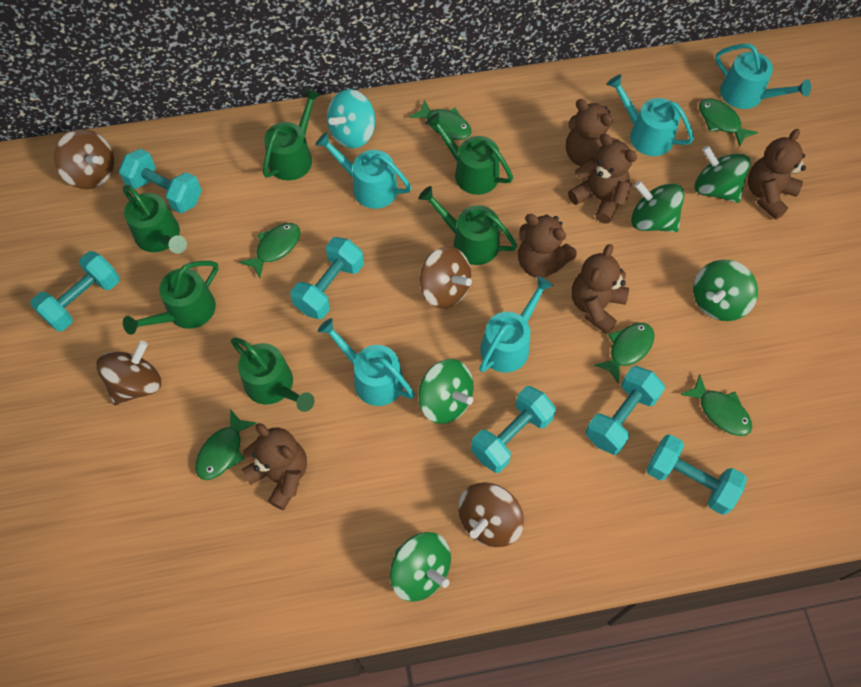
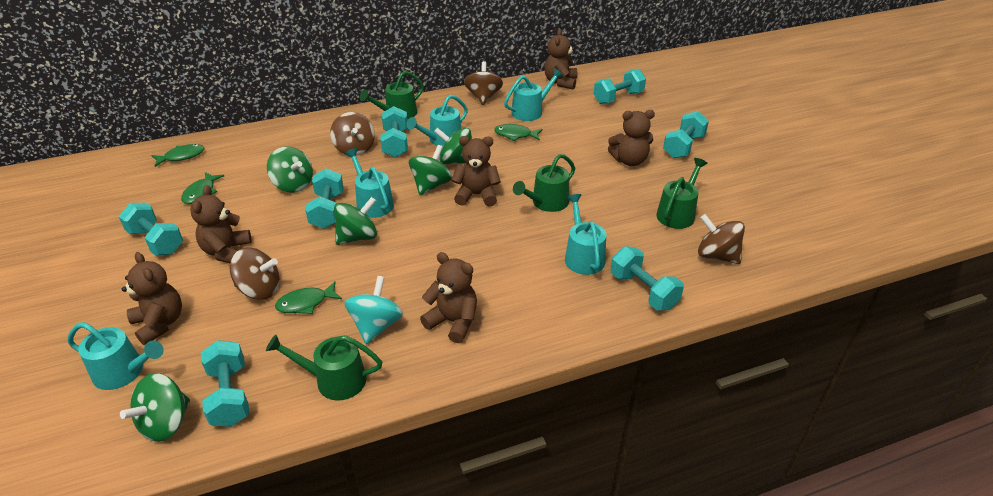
green fish: 6 -> 4
green watering can: 6 -> 4
turquoise dumbbell: 6 -> 7

